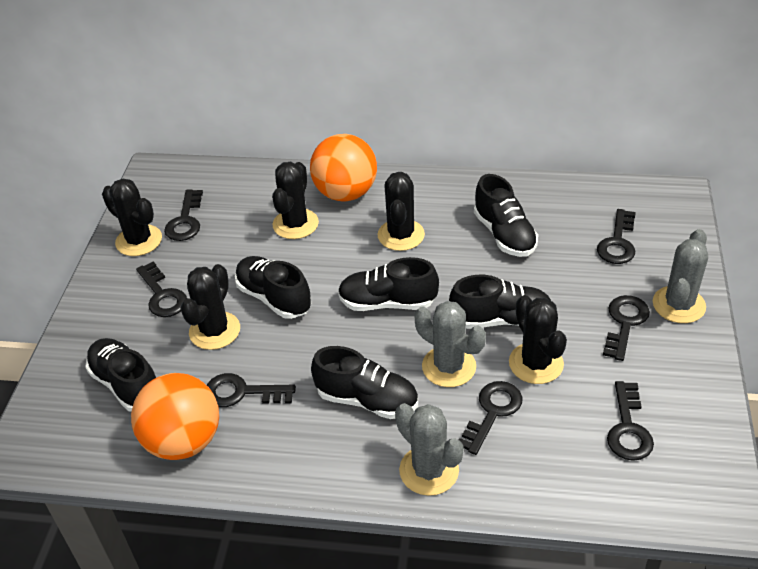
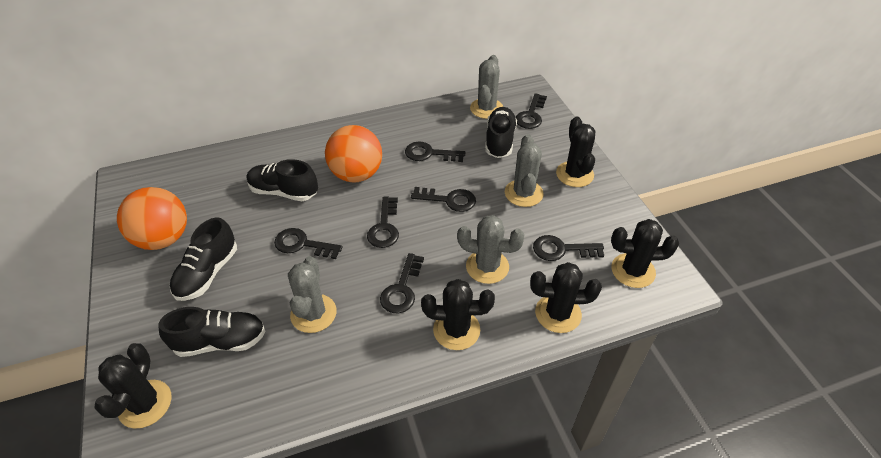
black shoe: 6 -> 4
grey cactus: 3 -> 4

